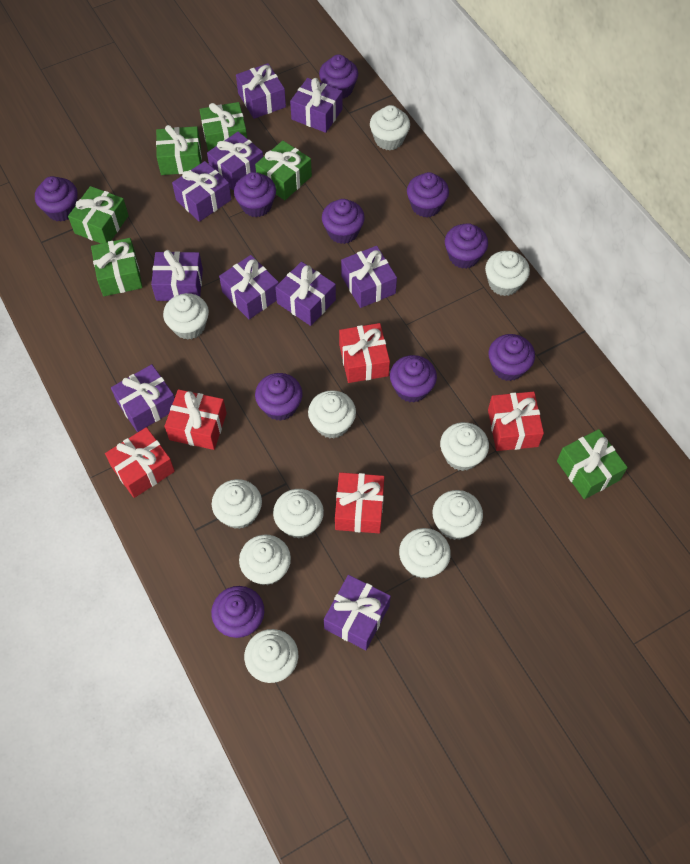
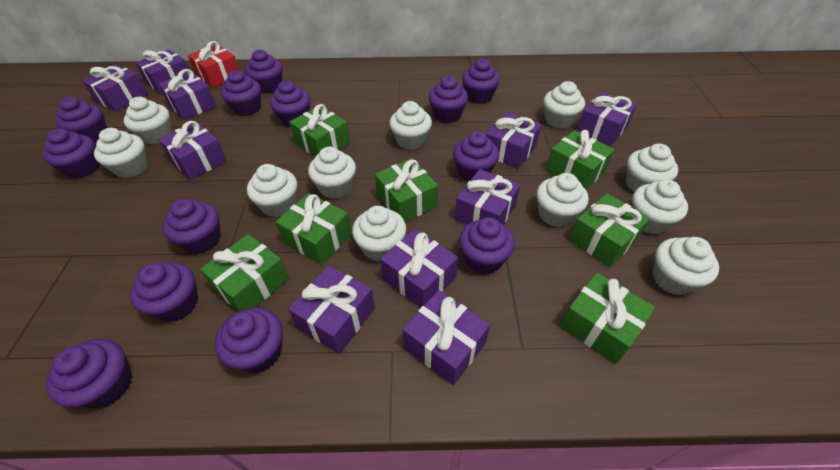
green gift: 6 -> 7
purple cupcake: 10 -> 13
red gift: 5 -> 1

